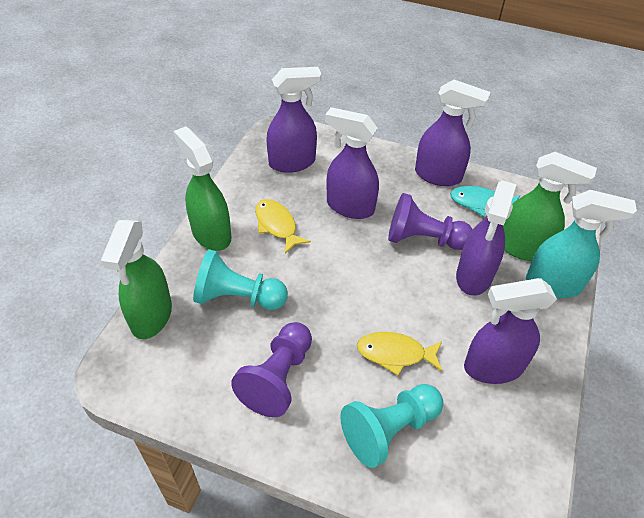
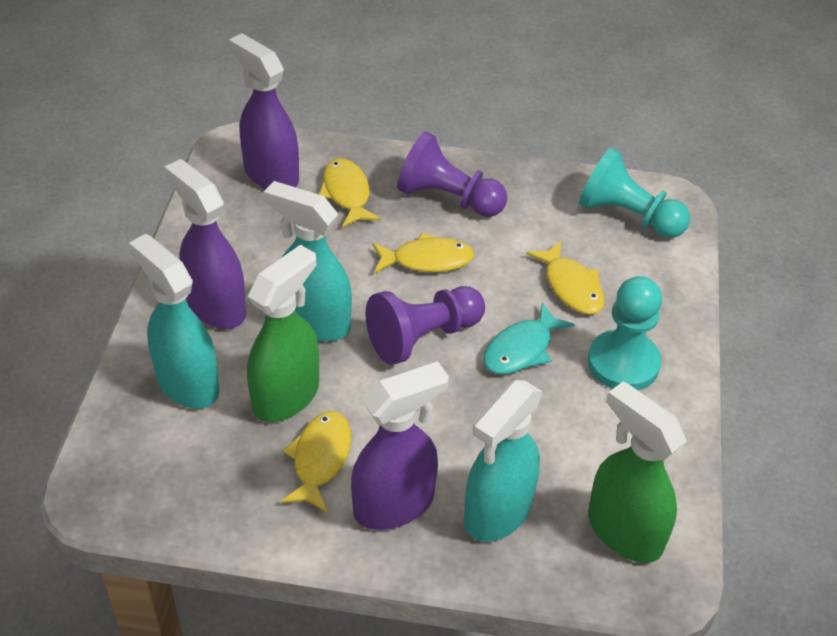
green spray bottle: 3 -> 2
purple spray bottle: 5 -> 3
turquoise spray bottle: 1 -> 3
yellow fish: 2 -> 4

